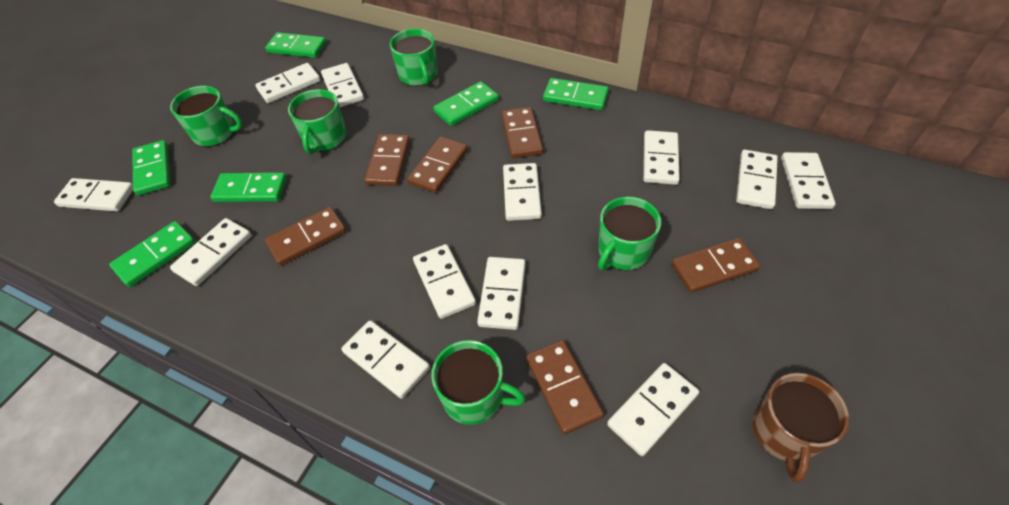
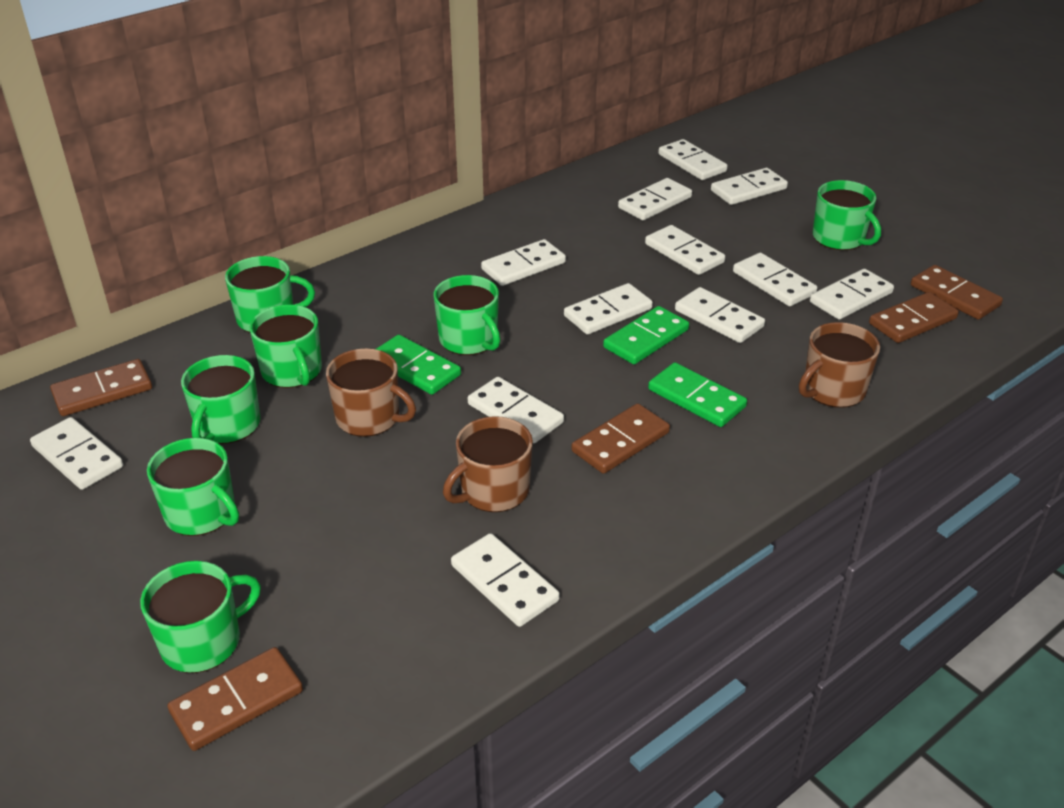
brown domino: 6 -> 5
brown mug: 1 -> 3
green domino: 6 -> 3
green mug: 5 -> 7

